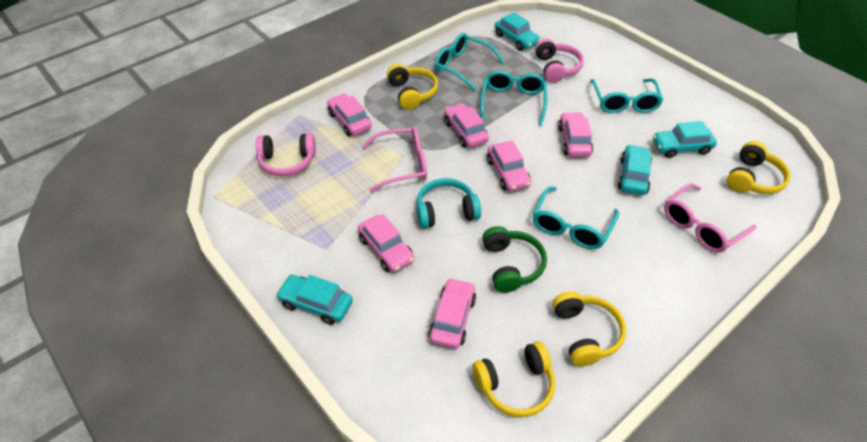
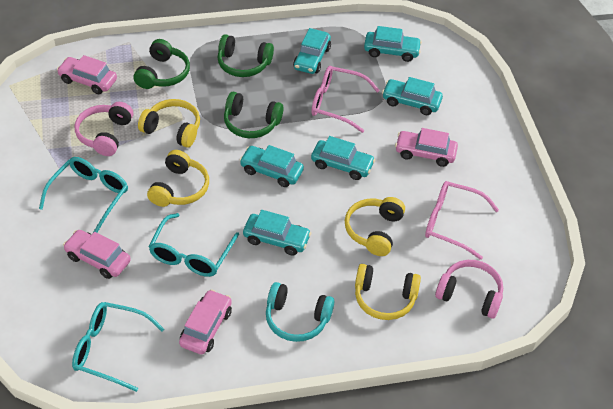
green headphones: 1 -> 3
pink car: 6 -> 4
turquoise car: 4 -> 6
turquoise glasses: 4 -> 3

